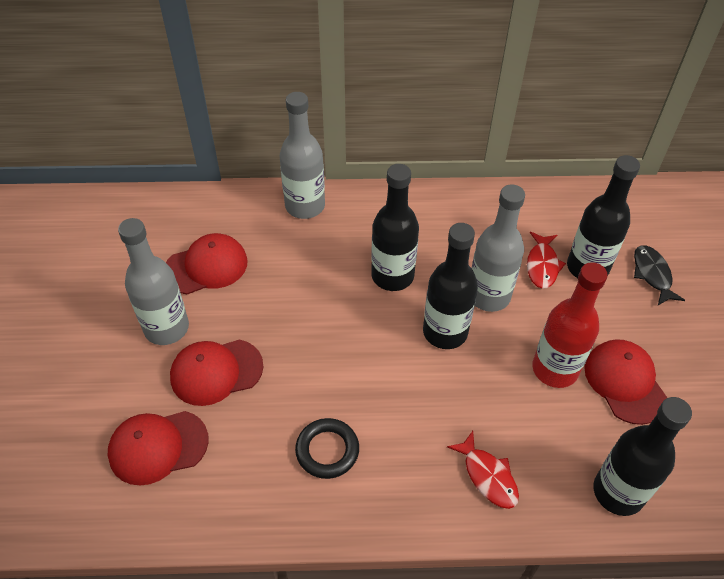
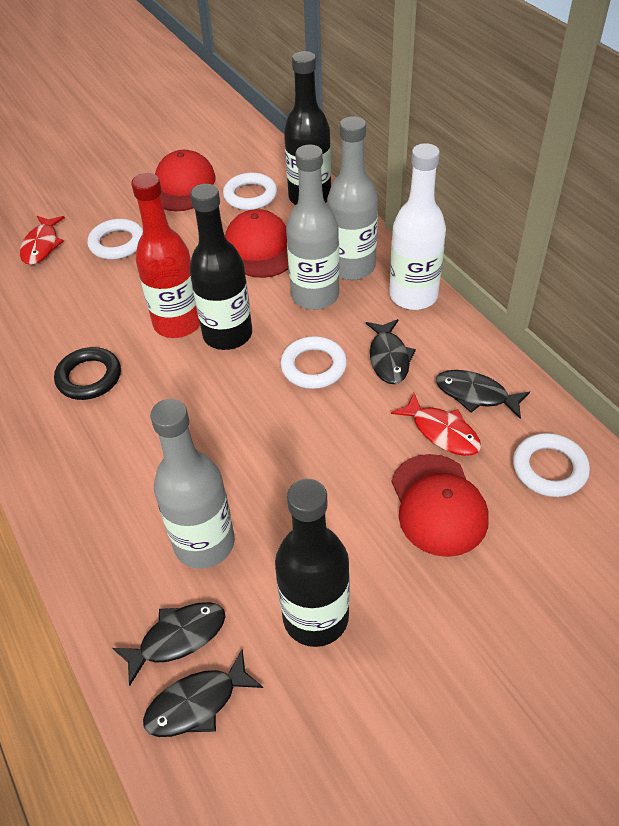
black bottle: 4 -> 3
black fish: 1 -> 4
red cap: 4 -> 3
white bottle: 0 -> 1
white ring: 0 -> 4

